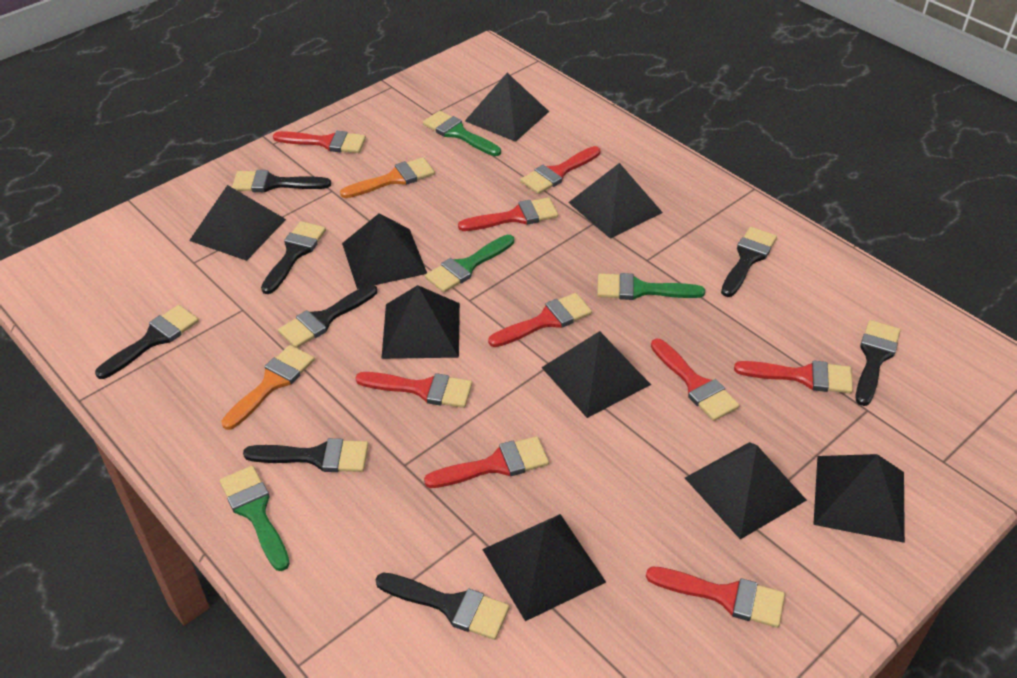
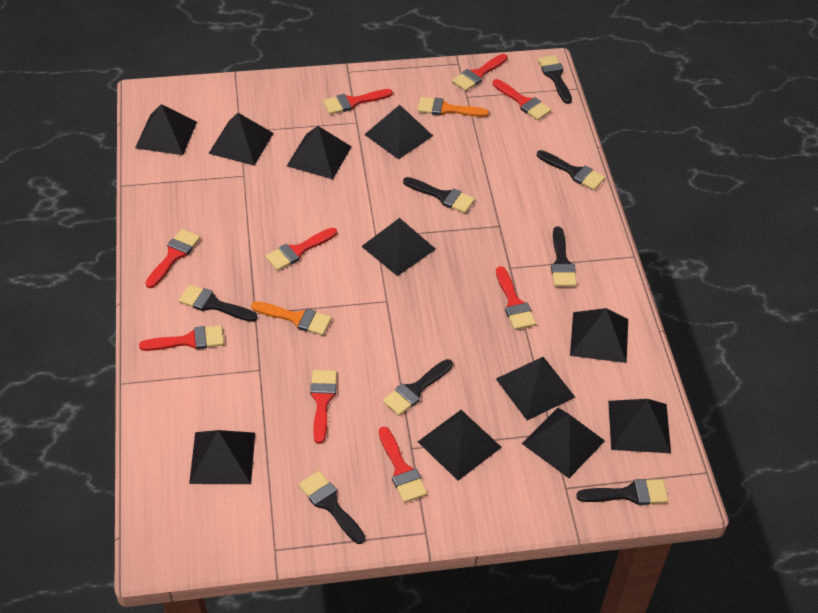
black pyramid: 9 -> 11
green brush: 4 -> 0

